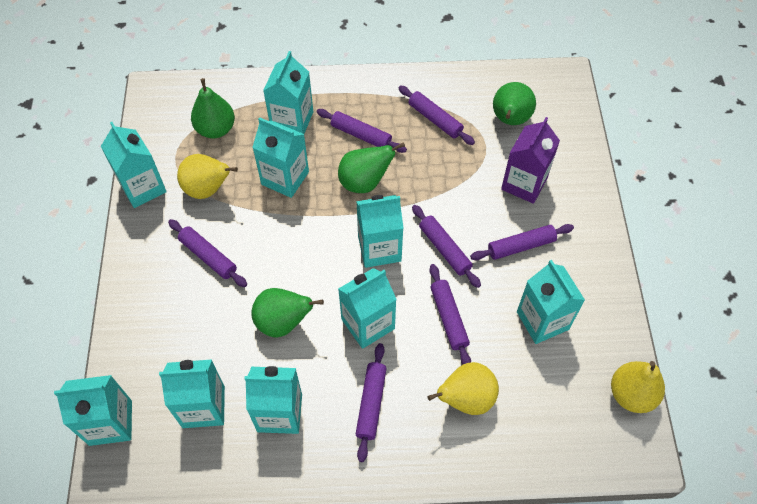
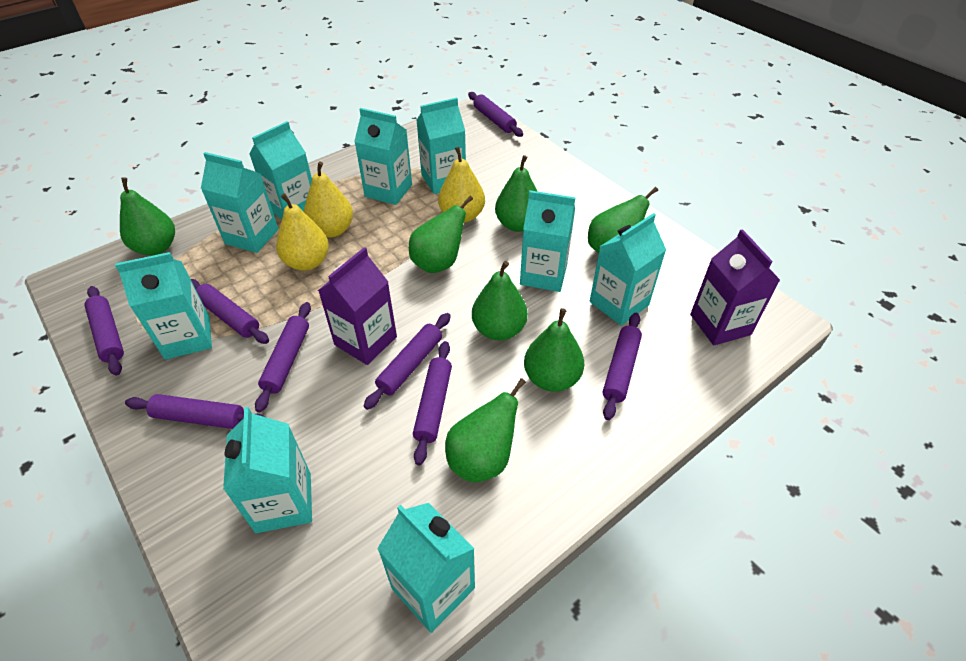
green pear: 4 -> 7
purple carton: 1 -> 2
purple rolling pin: 7 -> 8

